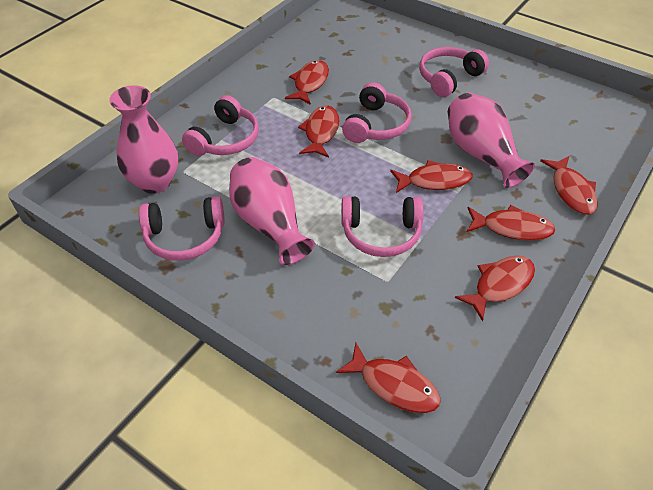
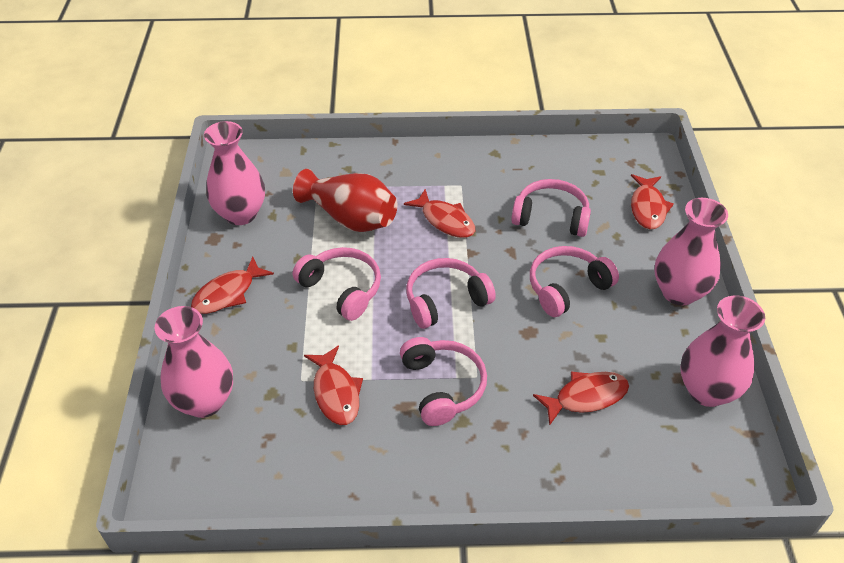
pink vase: 3 -> 4
red fish: 7 -> 5
red vase: 0 -> 1

